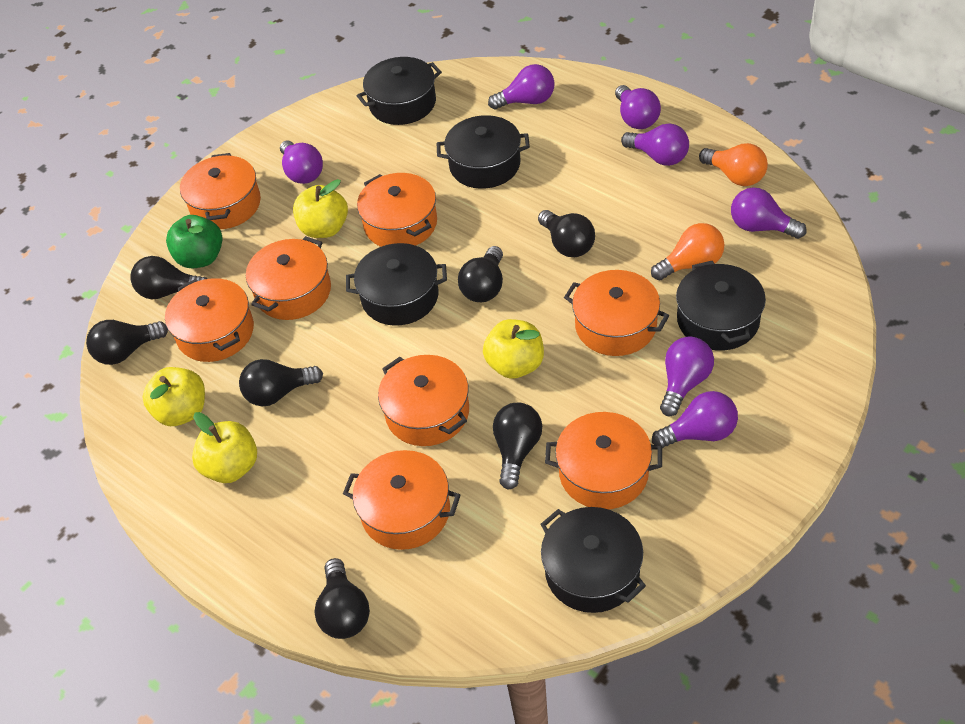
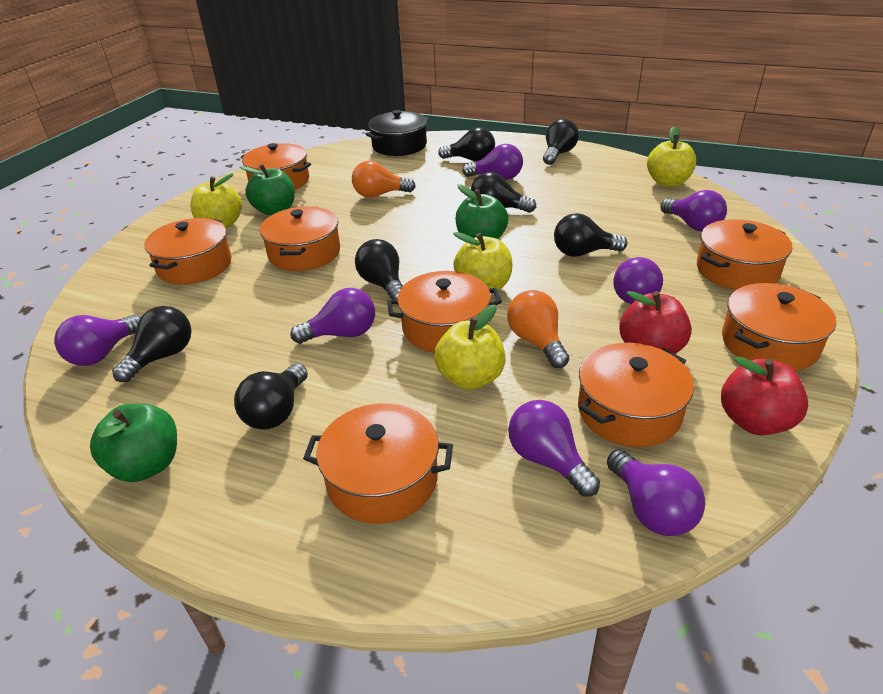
black pot: 5 -> 1
green apple: 1 -> 3
red apple: 0 -> 2

